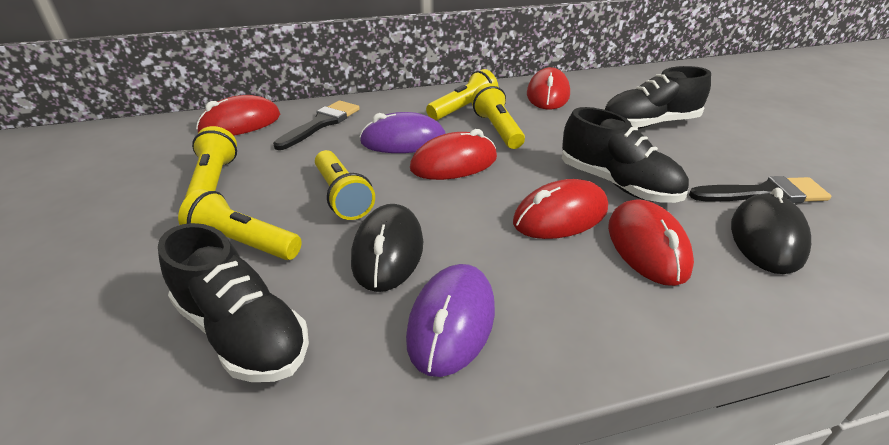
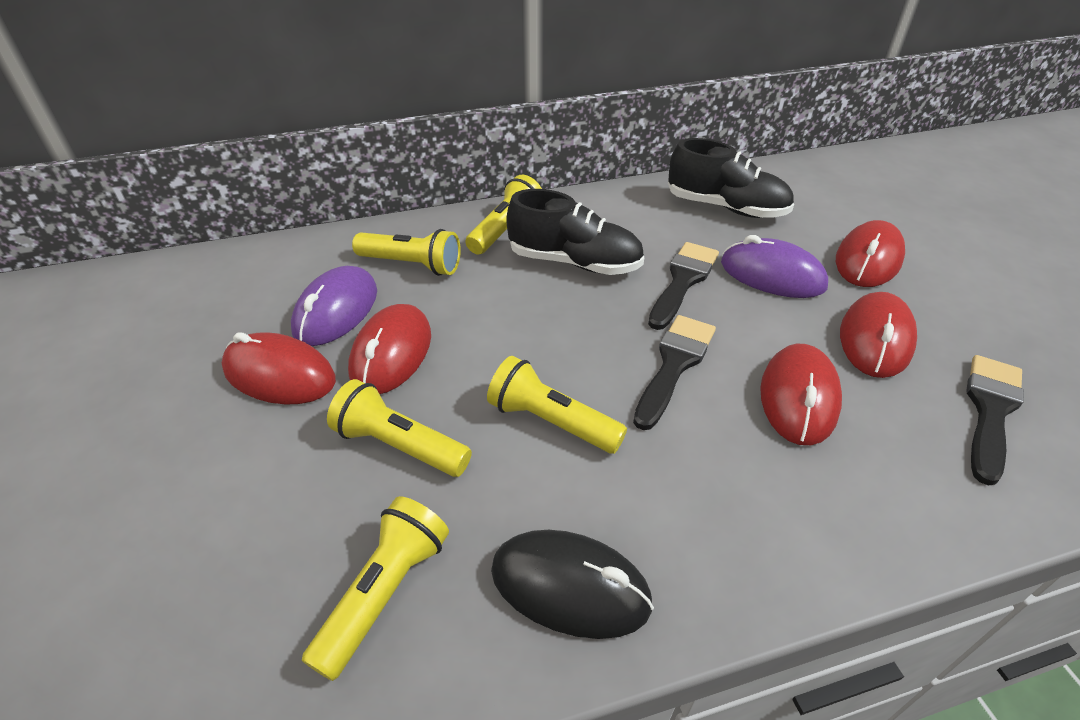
black brush: 2 -> 3
black mouse: 2 -> 1
black shoe: 3 -> 2

